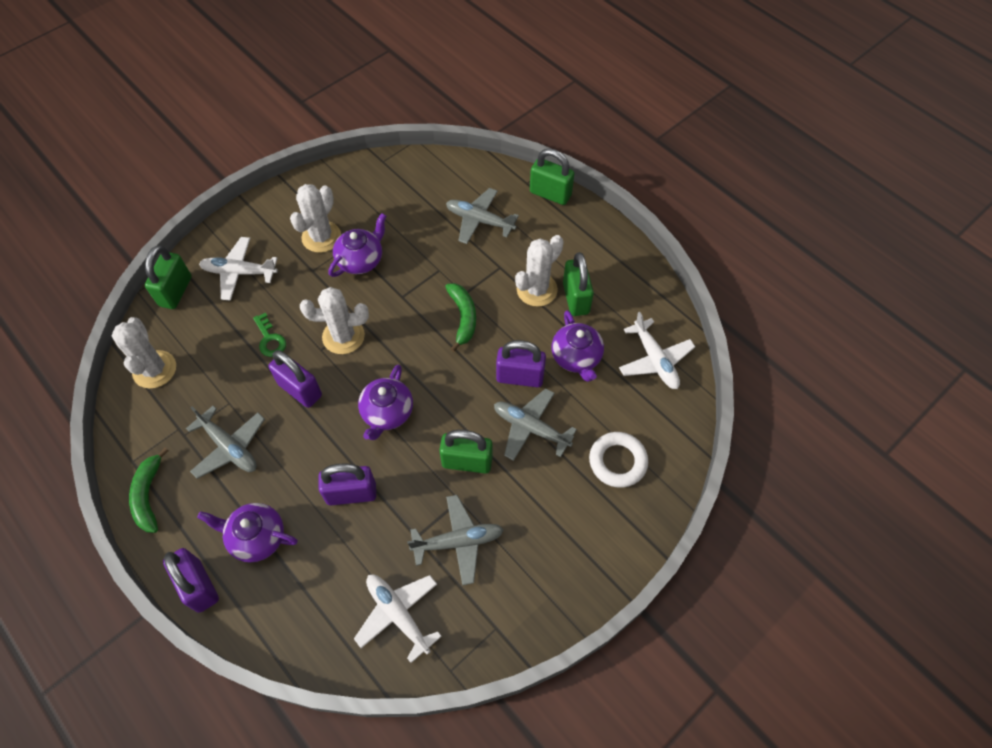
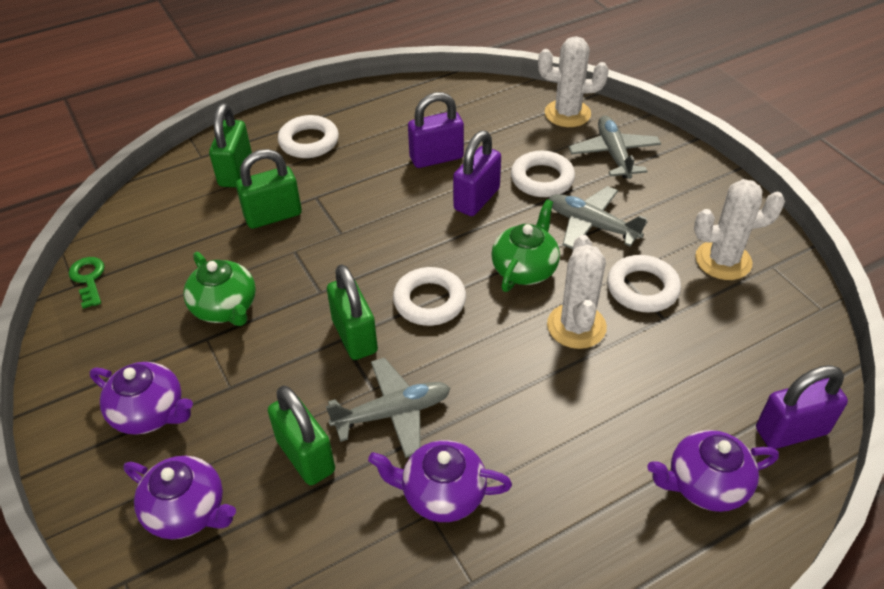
green banana: 2 -> 0
green teapot: 0 -> 2
grey plane: 4 -> 3
purple padlock: 4 -> 3
white cactus: 4 -> 3
white plane: 3 -> 0
white ring: 1 -> 4

